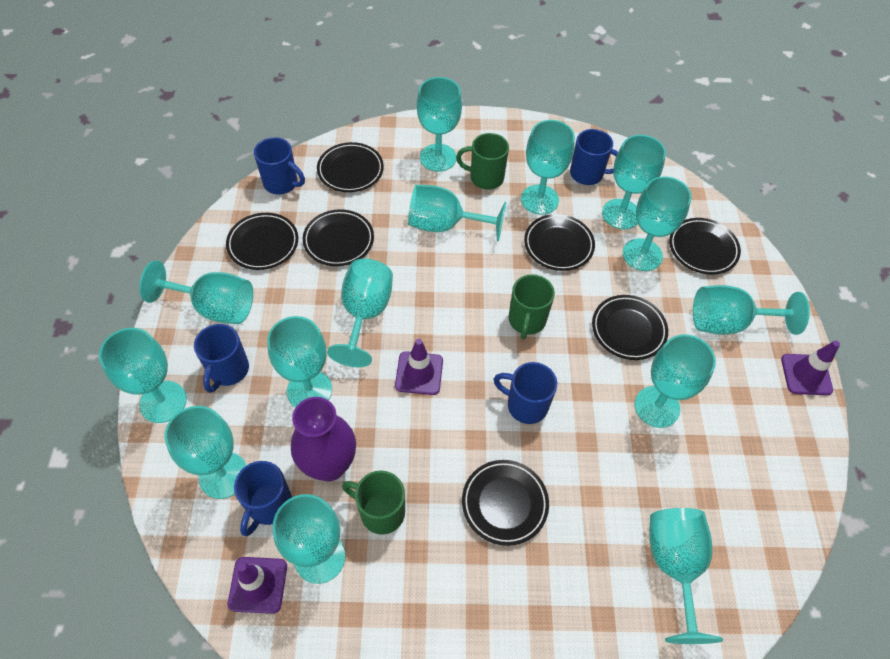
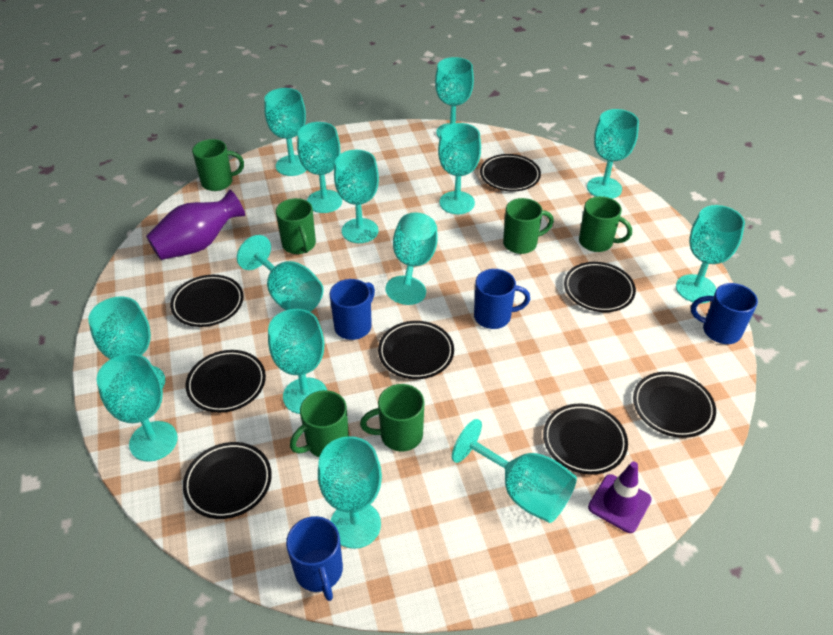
black plate: 7 -> 8
blue mug: 5 -> 4
green mug: 3 -> 6
purple traffic cone: 3 -> 1

